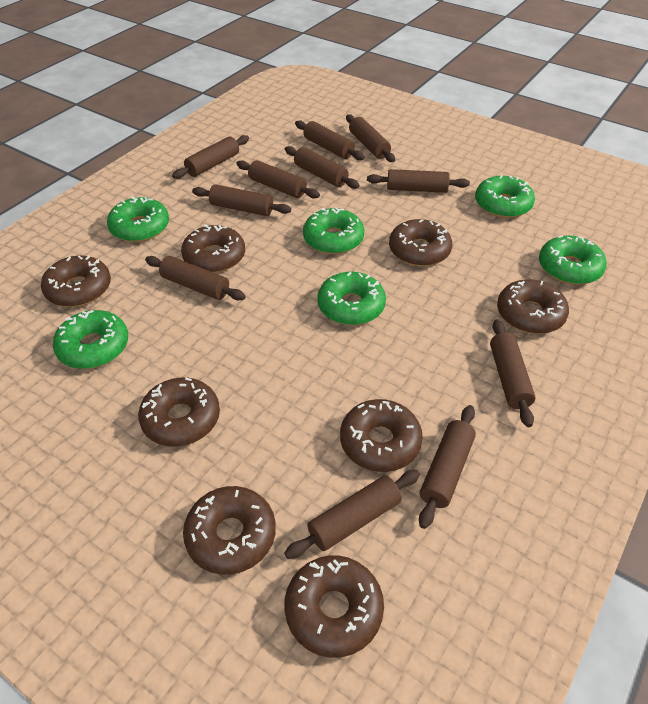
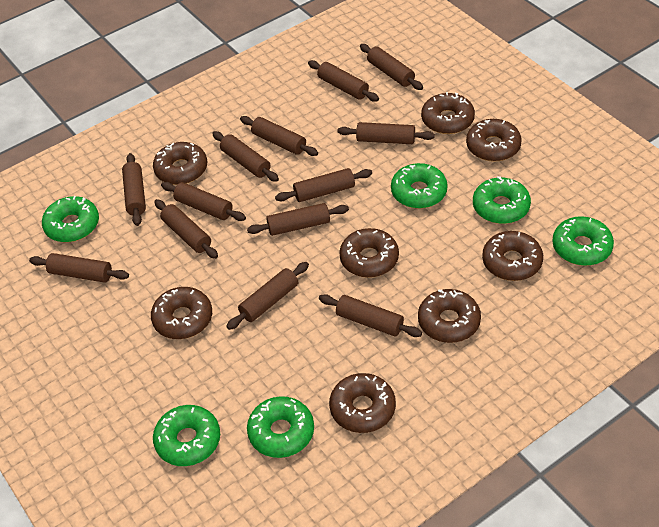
brown rolling pin: 11 -> 13

